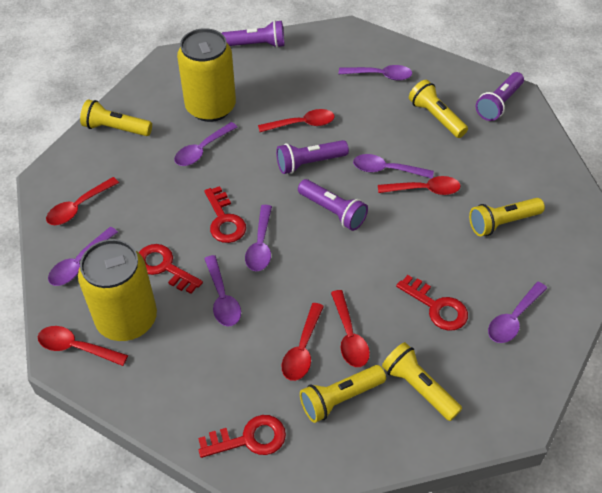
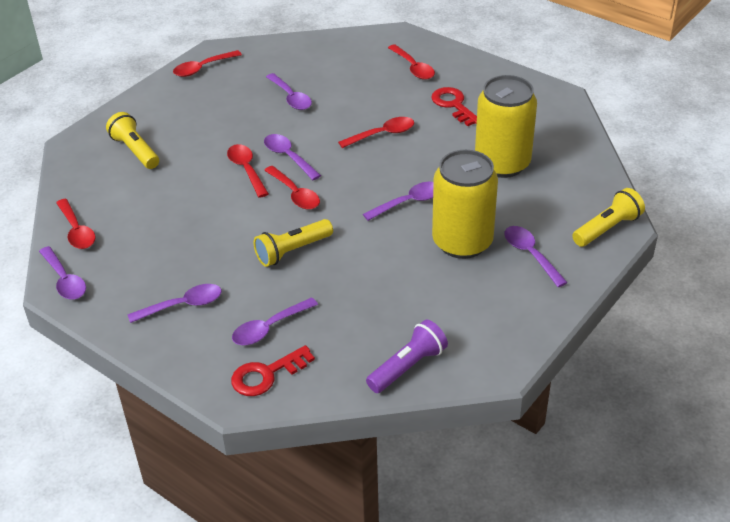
purple flashlight: 4 -> 1
red key: 4 -> 2
yellow flashlight: 5 -> 3

